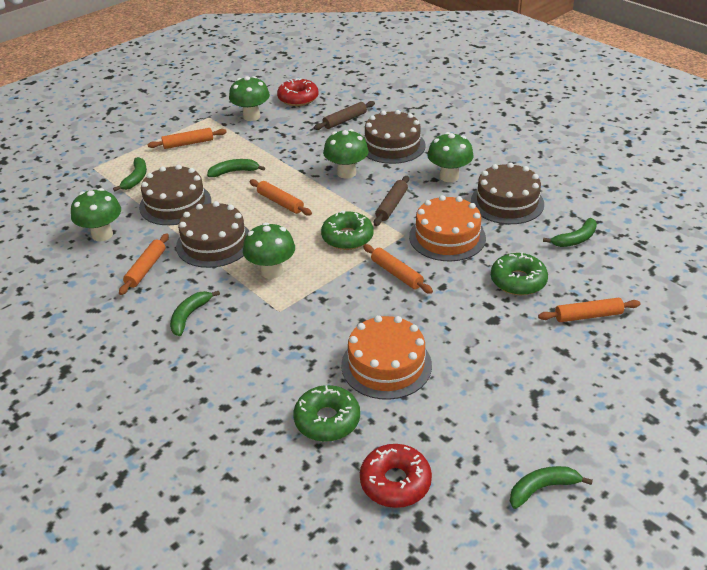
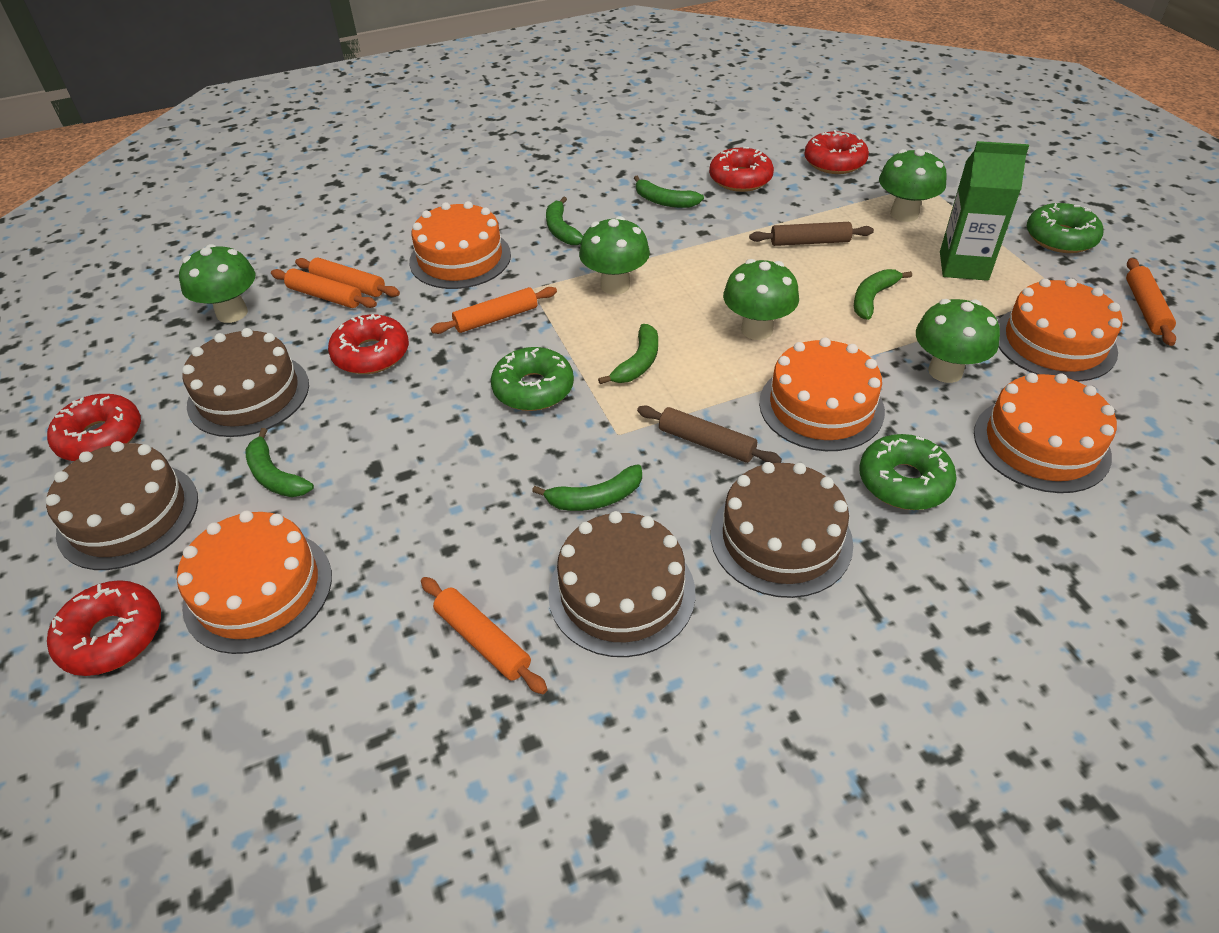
green banana: 5 -> 6
green carton: 0 -> 1
orange cake: 2 -> 5
red donut: 2 -> 5

